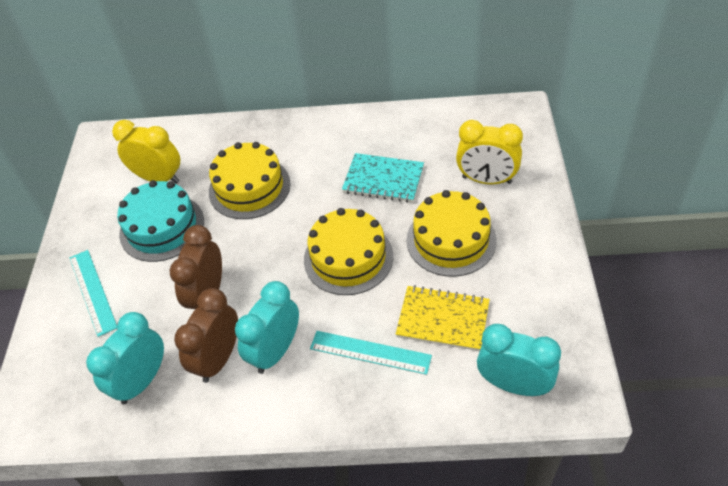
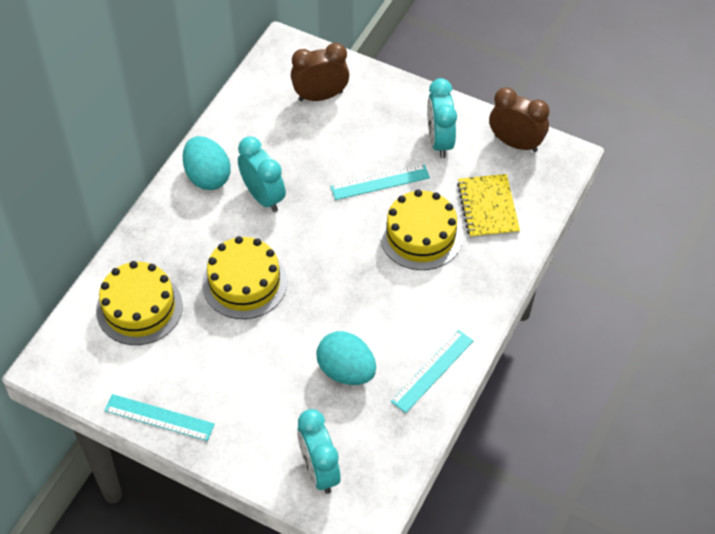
turquoise cake: 1 -> 0
turquoise egg: 0 -> 2
turquoise notebook: 1 -> 0
turquoise ruler: 2 -> 3
yellow clock: 2 -> 0

